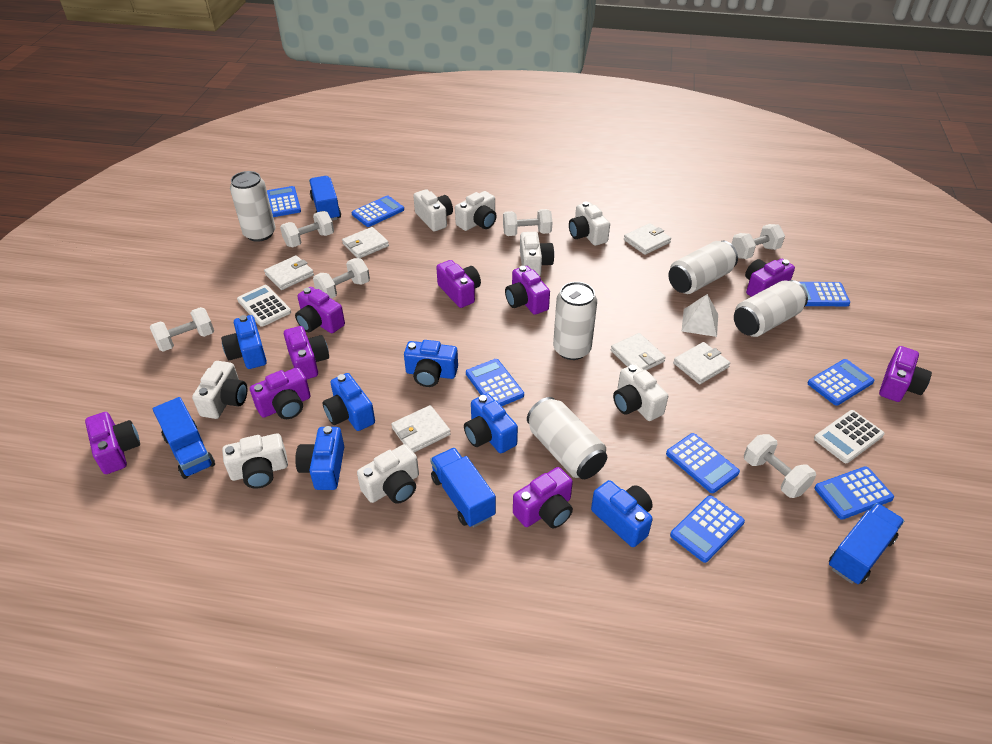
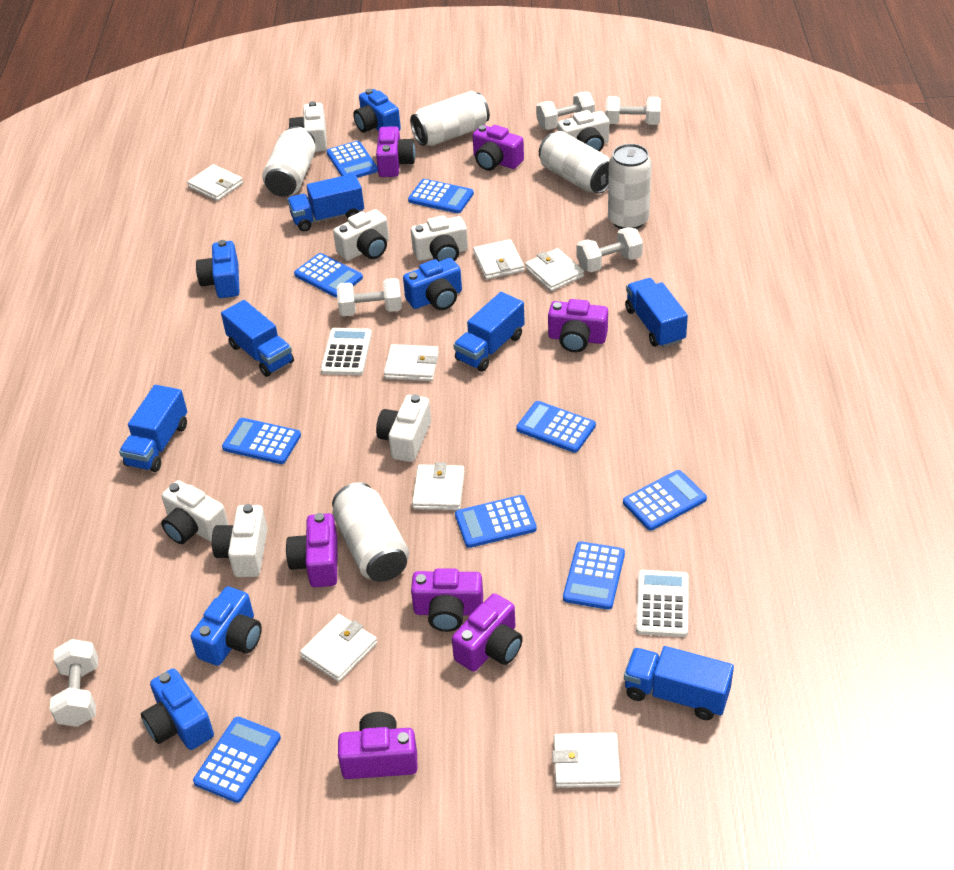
blue calculator: 8 -> 9
blue camera: 6 -> 5
blue truck: 4 -> 6
purple camera: 9 -> 7
white camera: 8 -> 7
white dumbbell: 6 -> 5
white pyramid: 1 -> 0
white wallet: 6 -> 7

